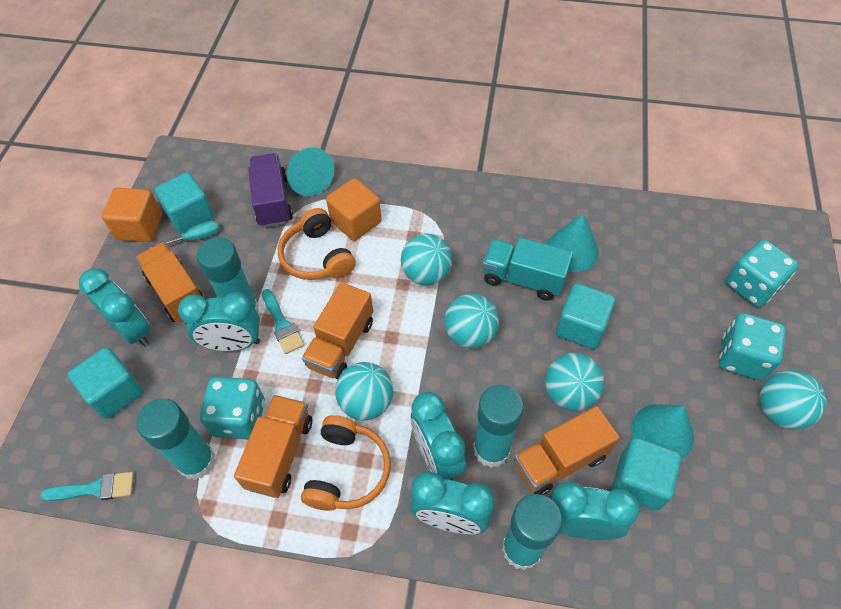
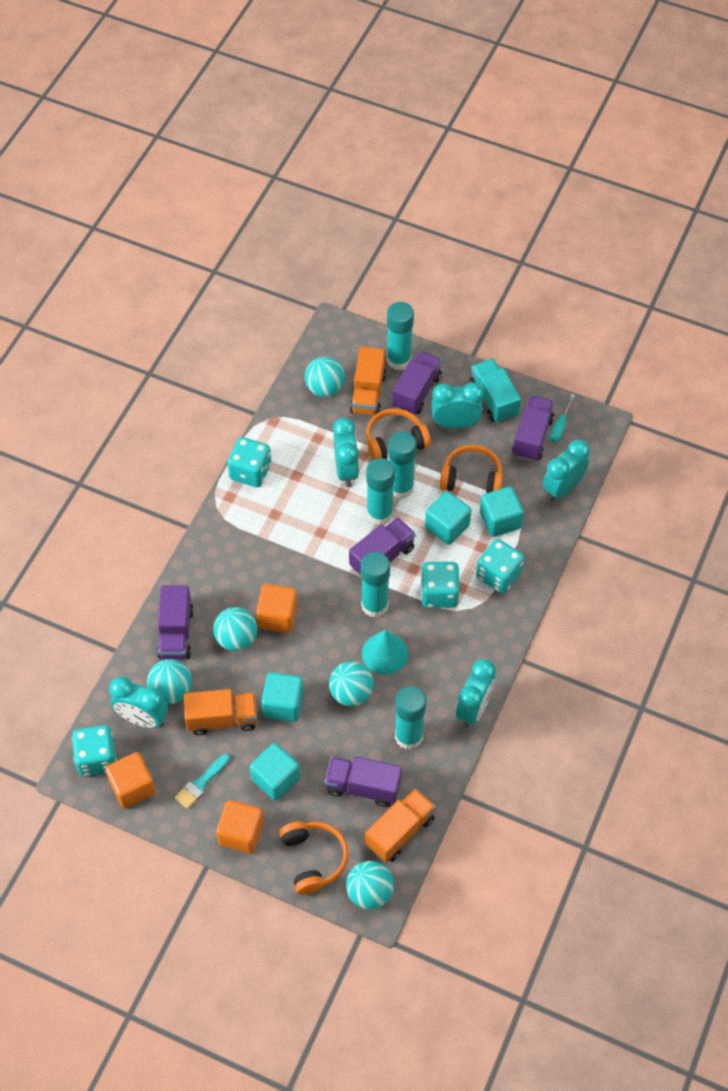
orange cube: 2 -> 3
orange headphones: 2 -> 3
orange truck: 4 -> 3
purple truck: 1 -> 5
turquoise brush: 2 -> 1
turquoise cone: 3 -> 1
turquoise dice: 3 -> 4
turquoise glue stick: 4 -> 5

